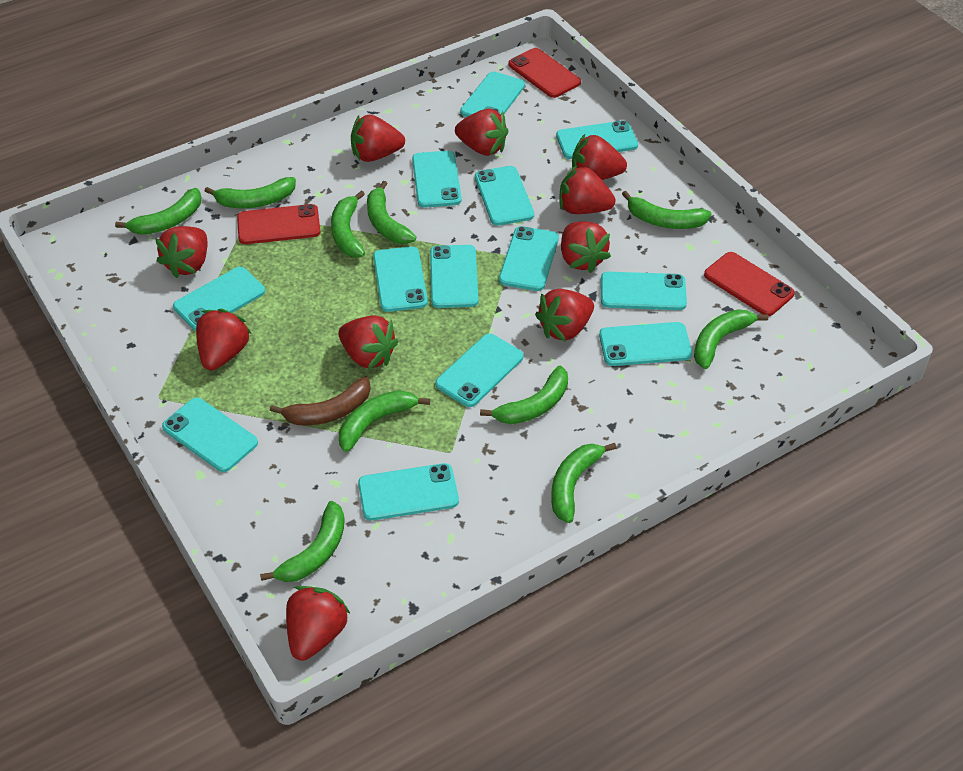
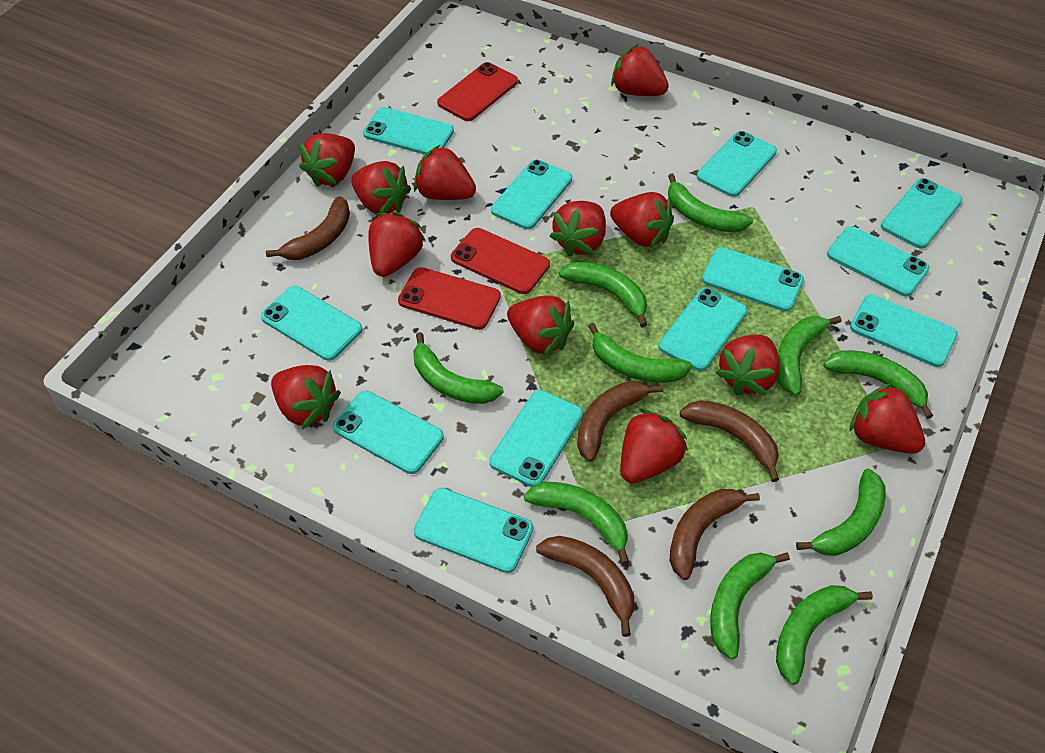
brown banana: 1 -> 5
red strawberry: 10 -> 12
turquoise phone: 13 -> 12

